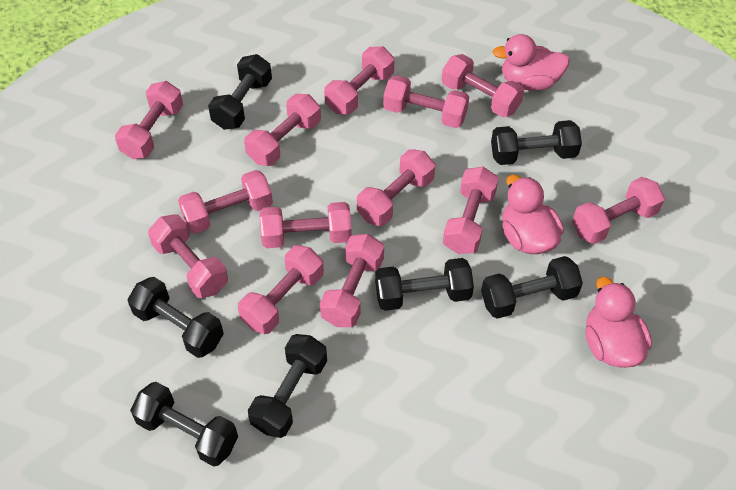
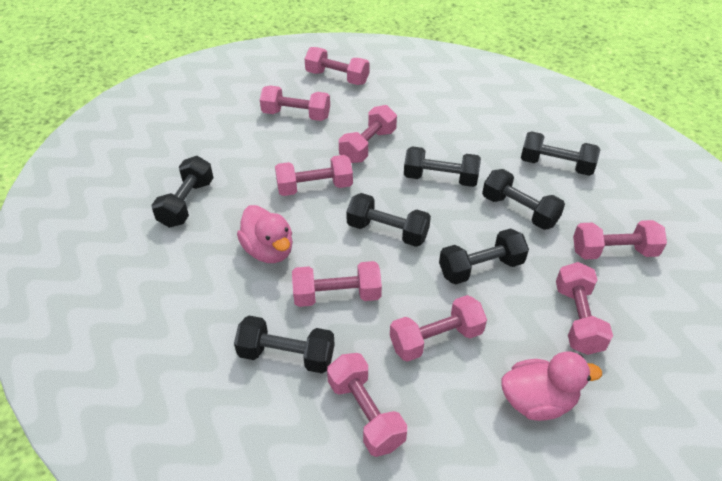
pink duck: 3 -> 2
pink dumbbell: 13 -> 9

